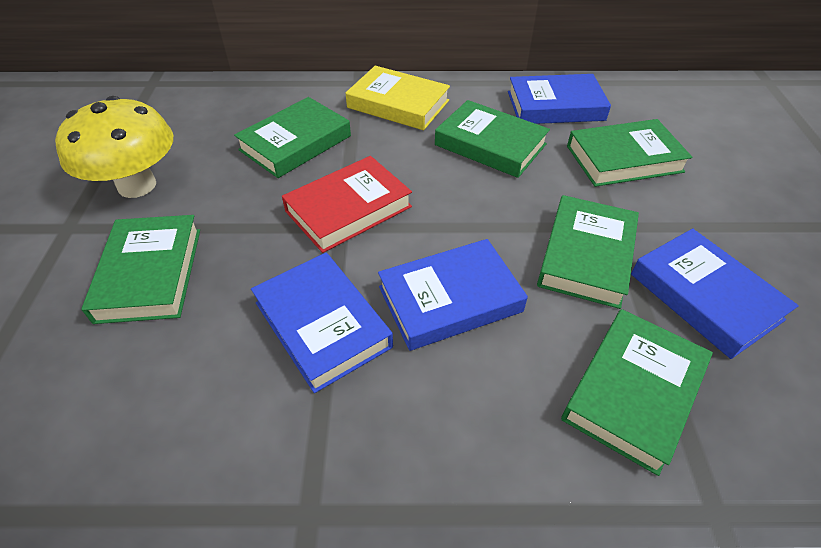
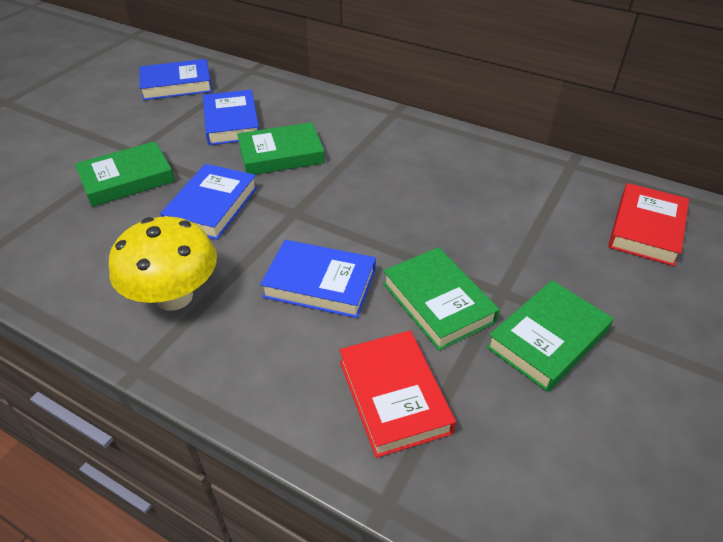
green book: 6 -> 4
red book: 1 -> 2
yellow book: 1 -> 0

